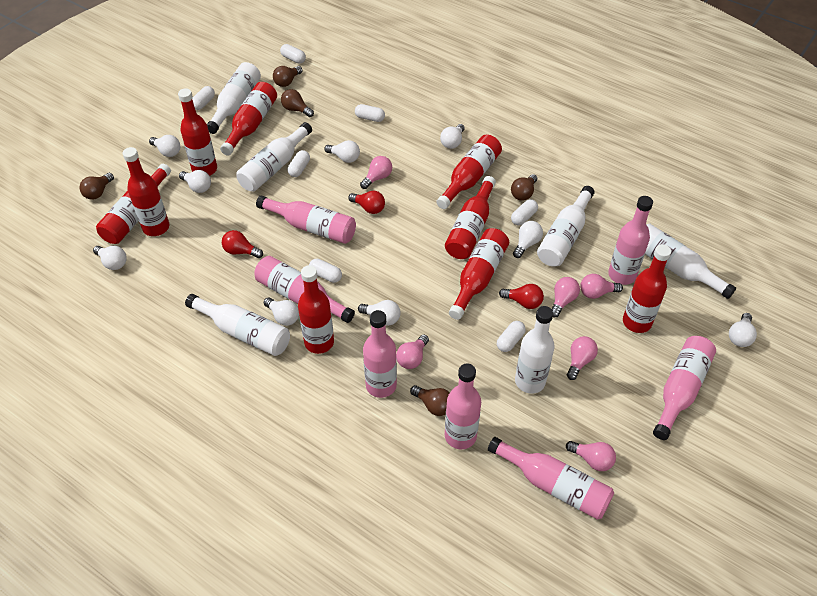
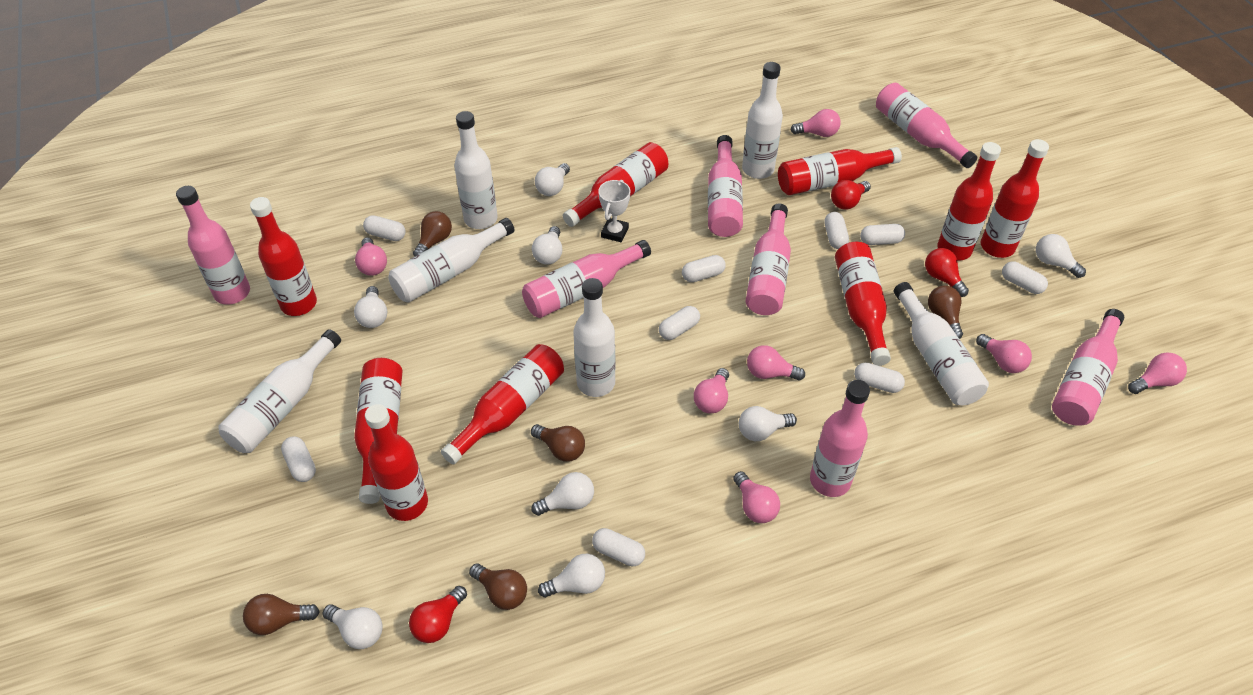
pink light bulb: 6 -> 7
white capsule: 7 -> 9
white light bulb: 9 -> 8
white trophy: 0 -> 1

